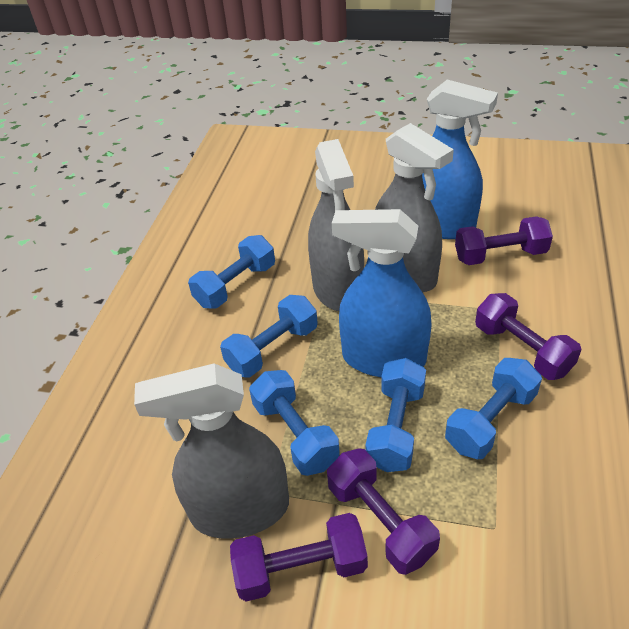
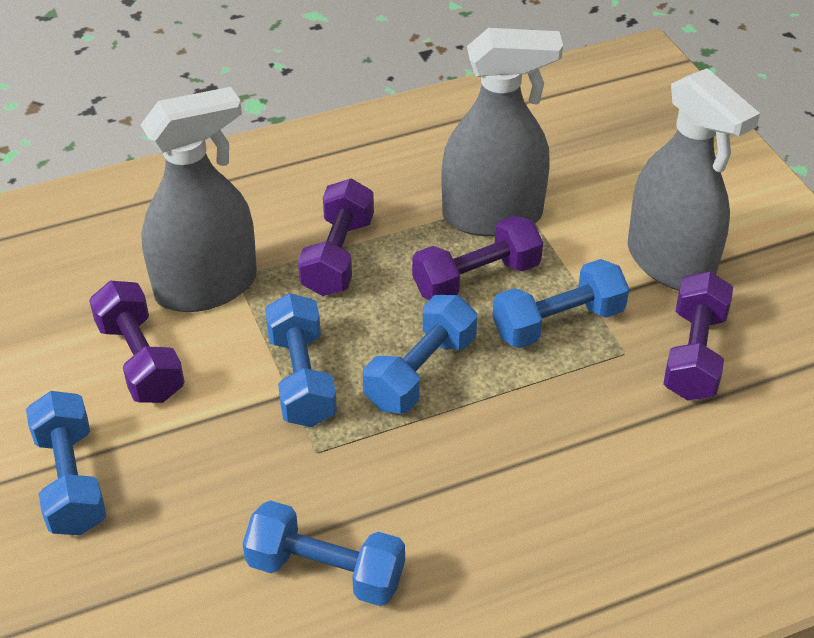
blue spray bottle: 2 -> 0

